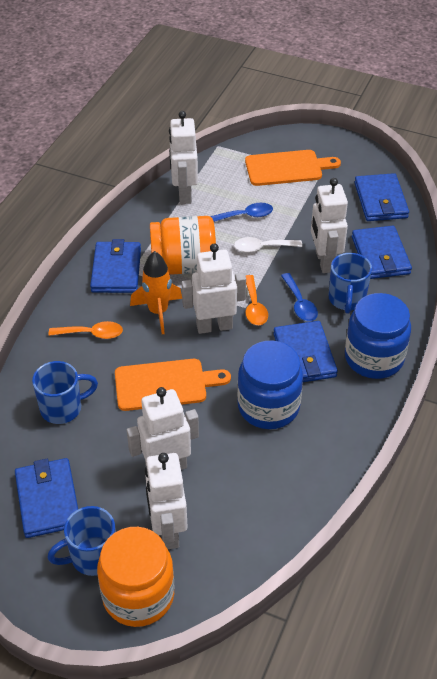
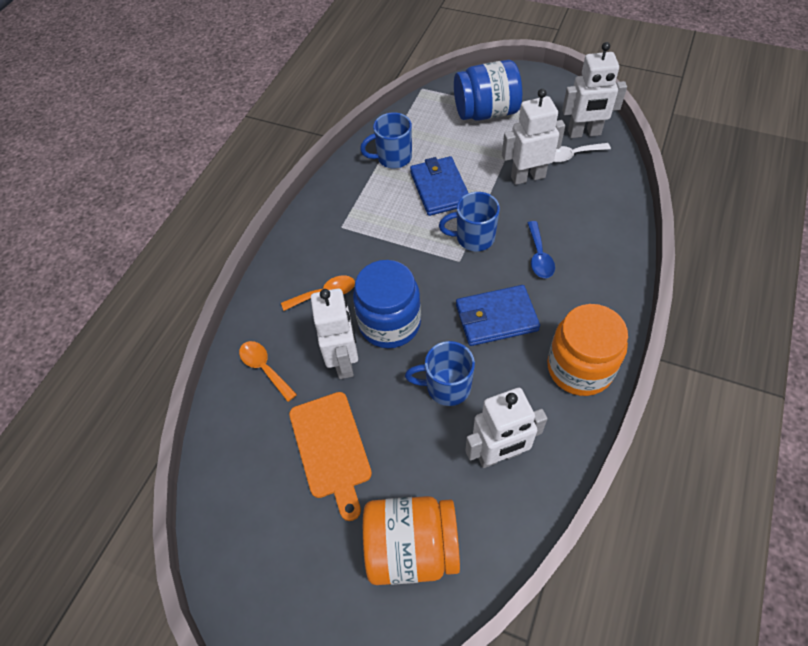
blue spoon: 2 -> 1
blue wallet: 5 -> 2
orange cutting board: 2 -> 1
orange rocket: 1 -> 0
white robot: 5 -> 4

